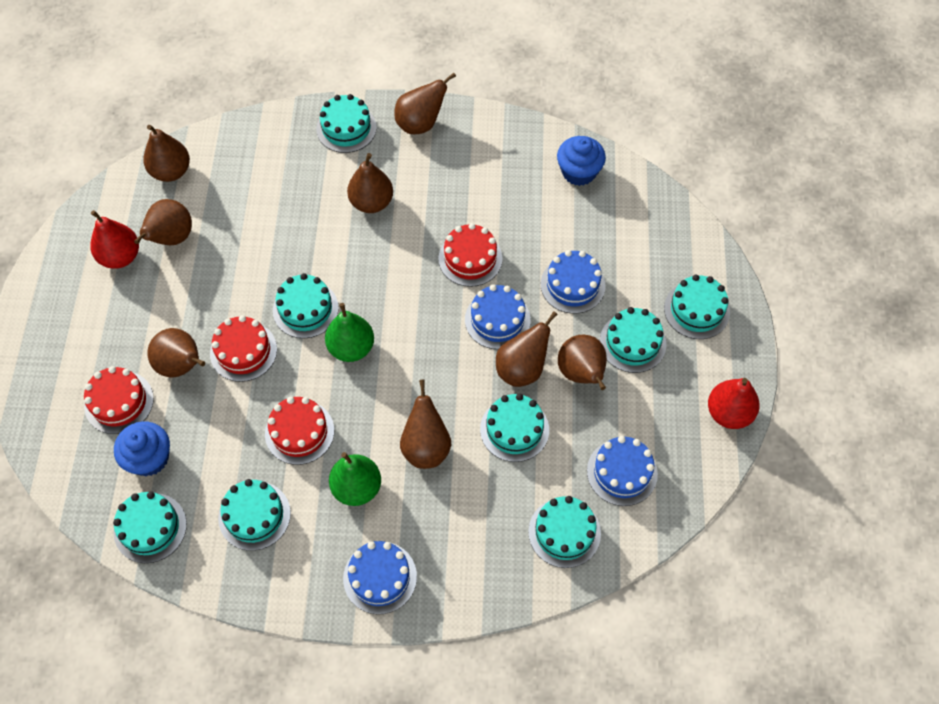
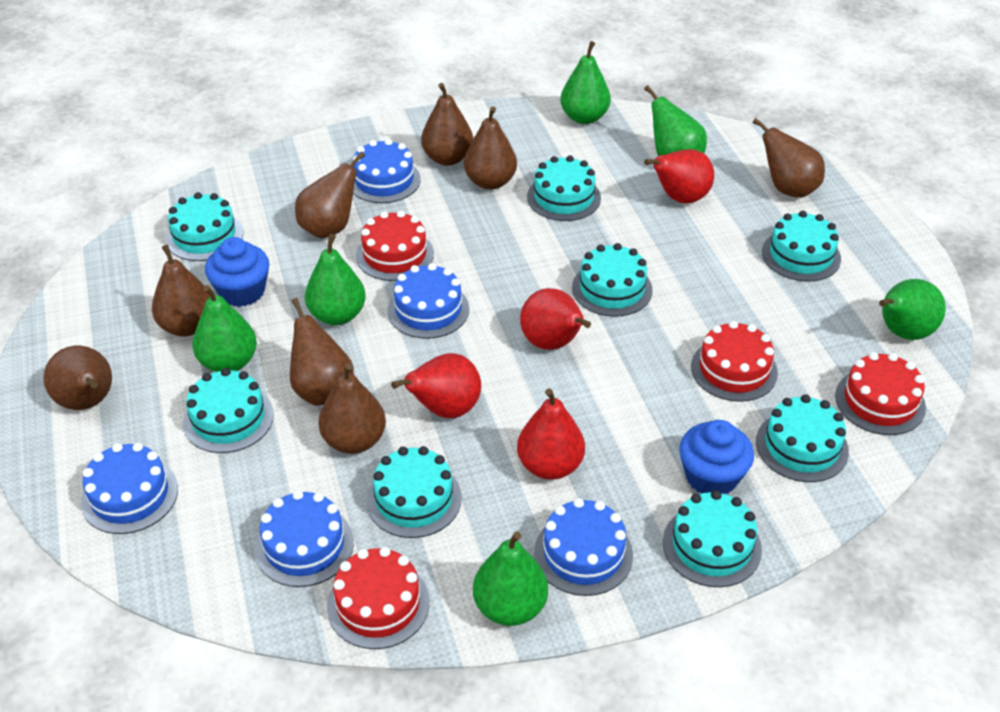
blue cake: 4 -> 5
green pear: 2 -> 6
red pear: 2 -> 4

